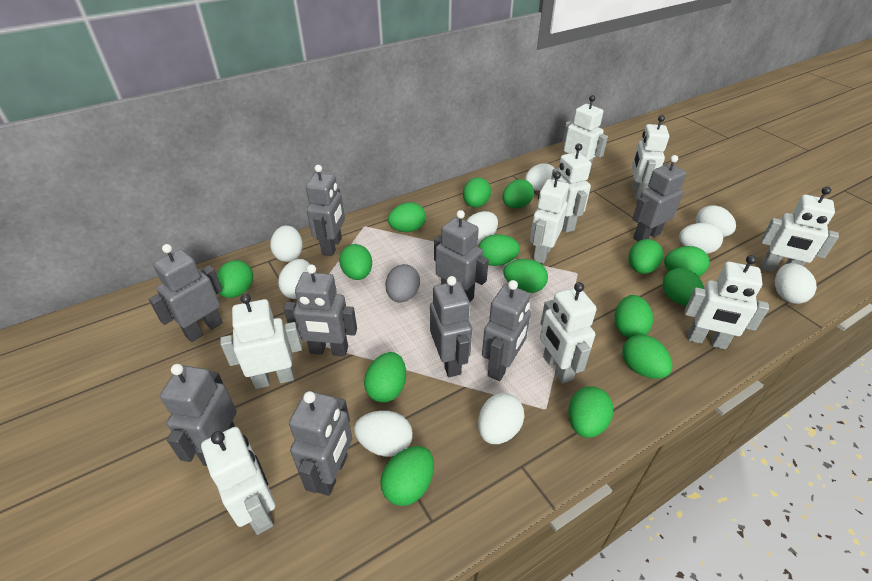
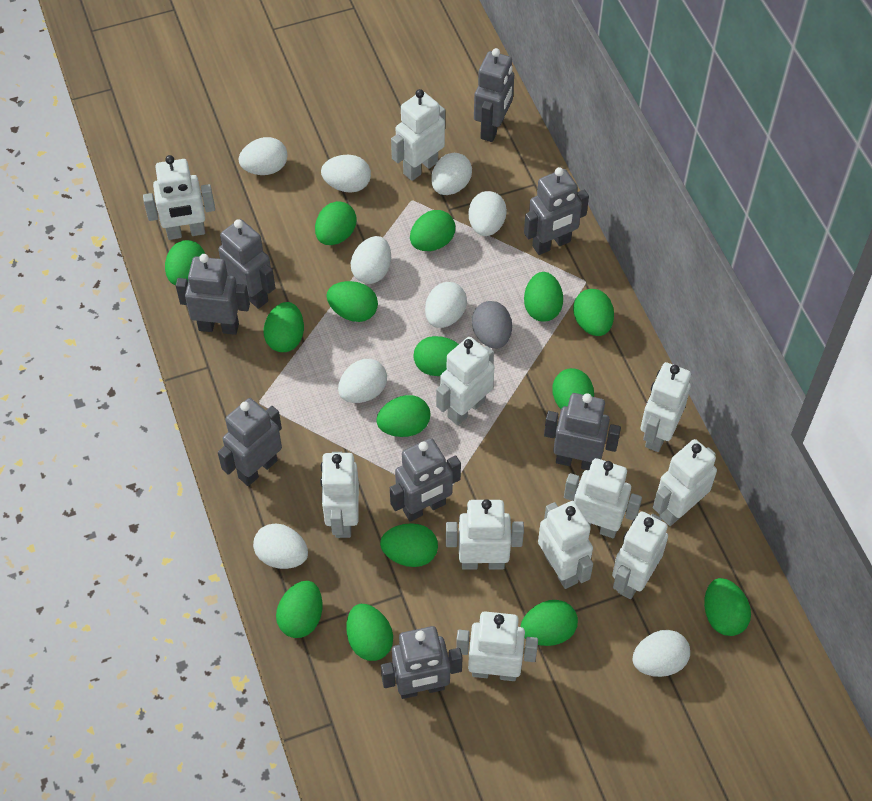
grey robot: 9 -> 8
white robot: 9 -> 11

